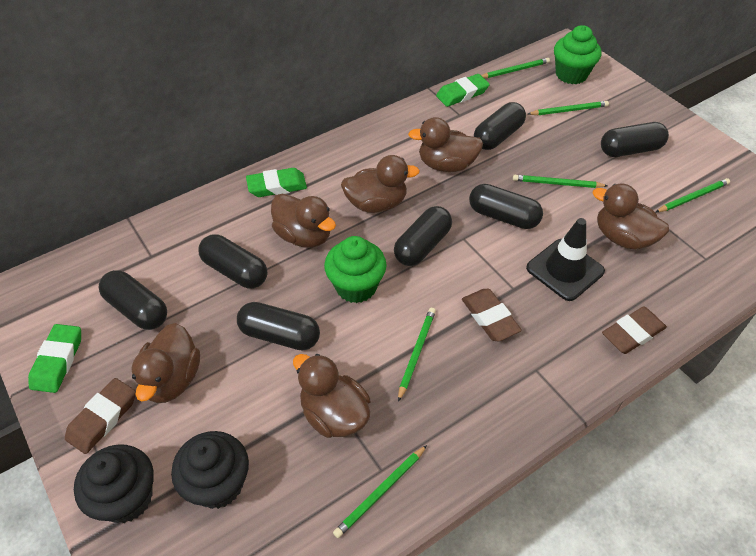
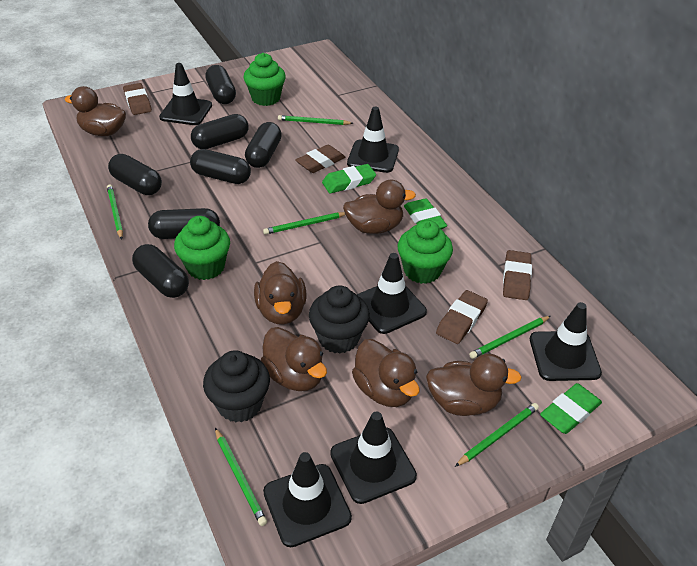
black traffic cone: 1 -> 6
brown eraser: 3 -> 4
green cupcake: 2 -> 3

